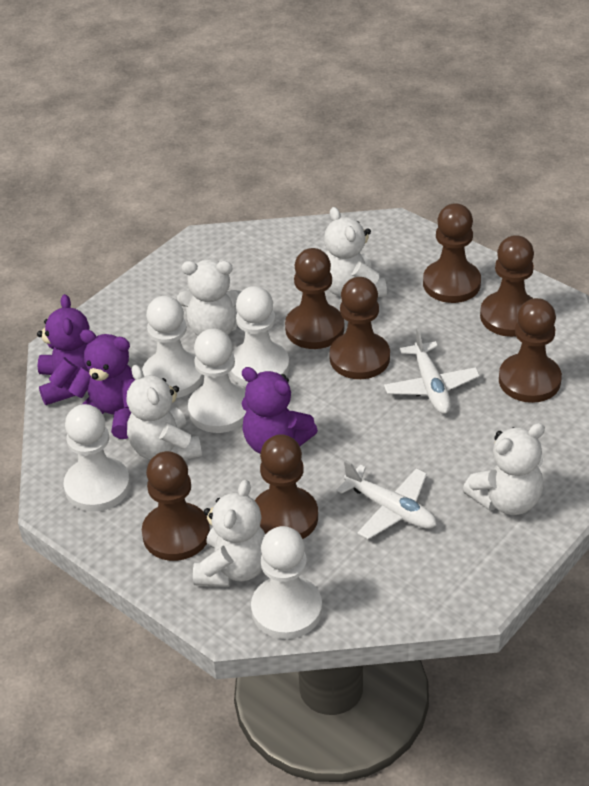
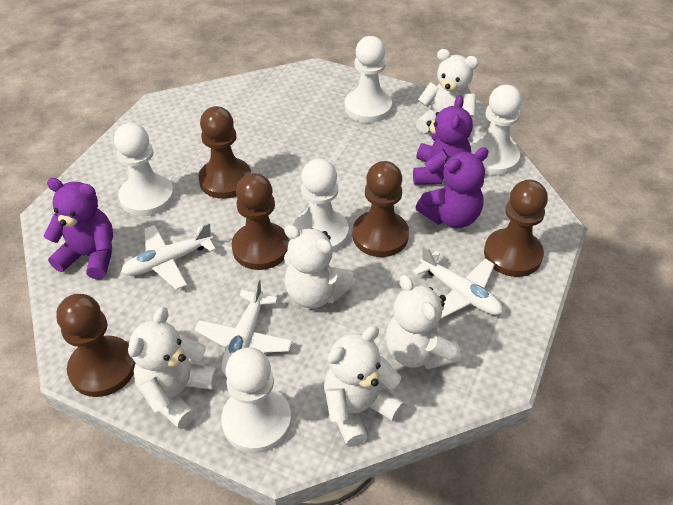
brown pawn: 7 -> 5
white plane: 2 -> 3

